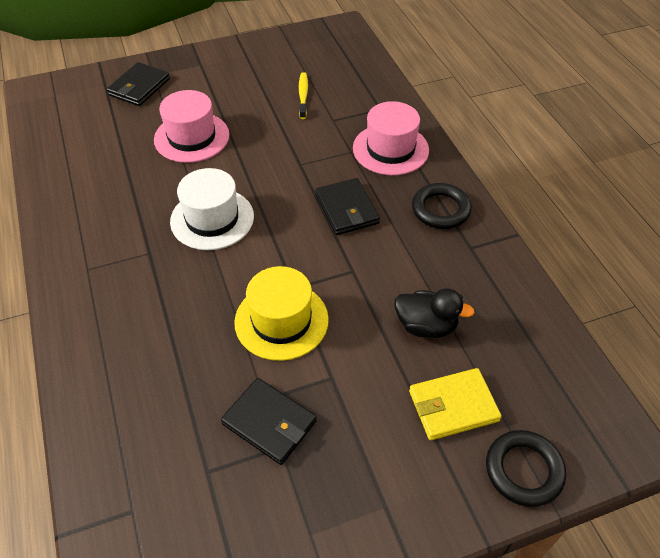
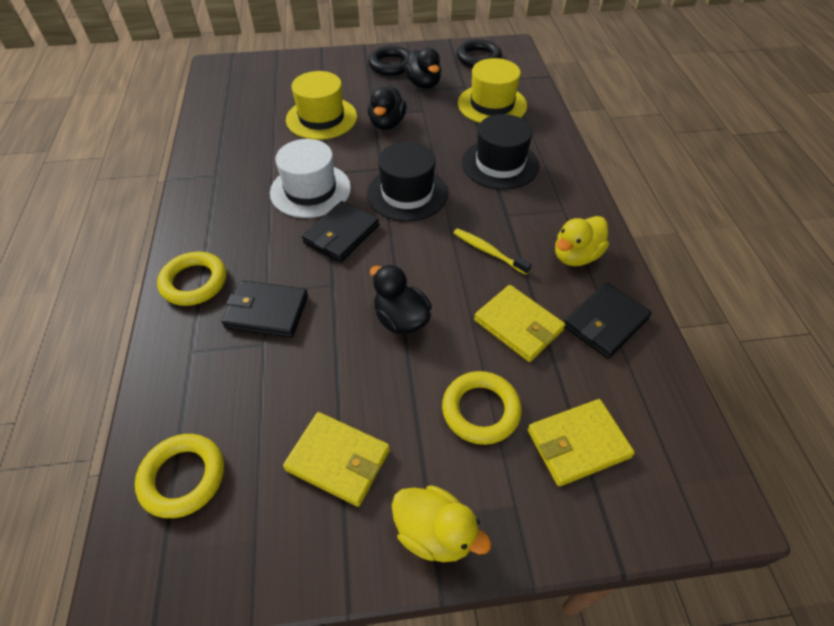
black duck: 1 -> 3
black hat: 0 -> 2
pink hat: 2 -> 0
yellow duck: 0 -> 2
yellow hat: 1 -> 2
yellow ring: 0 -> 3
yellow wallet: 1 -> 3

